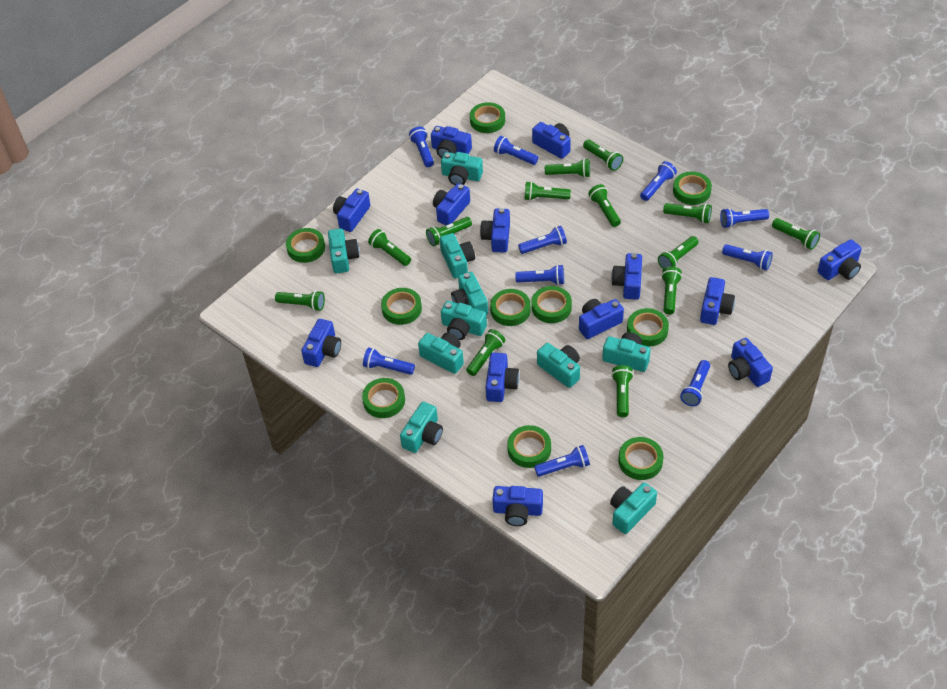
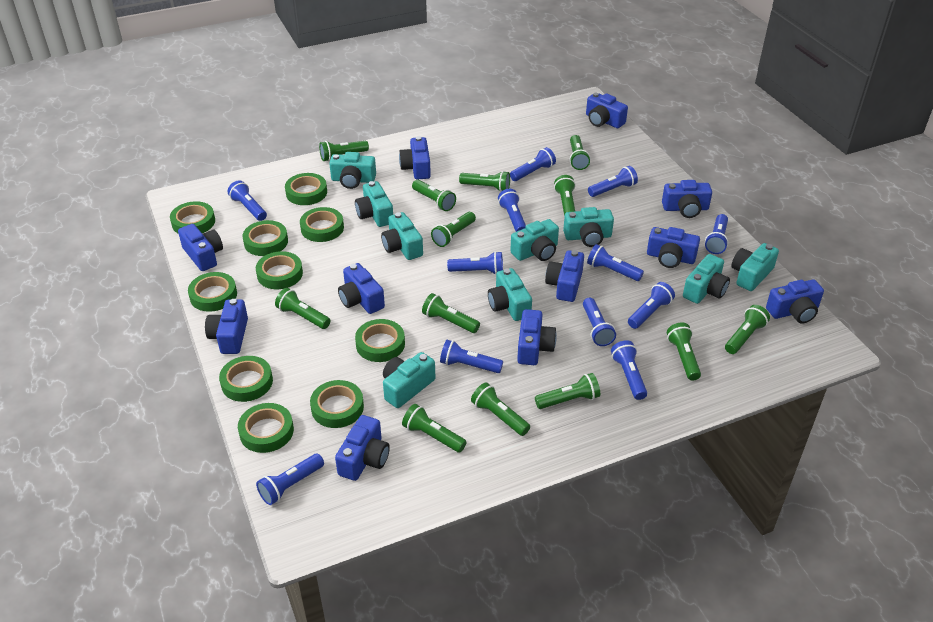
blue camera: 13 -> 11
blue flashlight: 10 -> 12
turquoise camera: 10 -> 9

